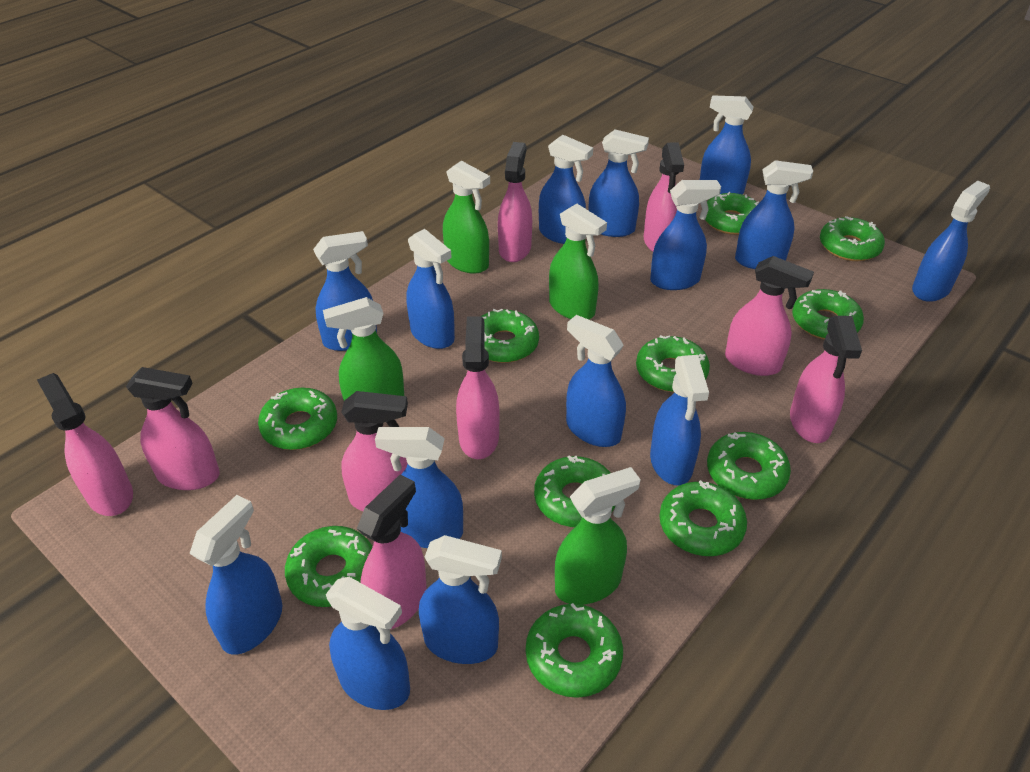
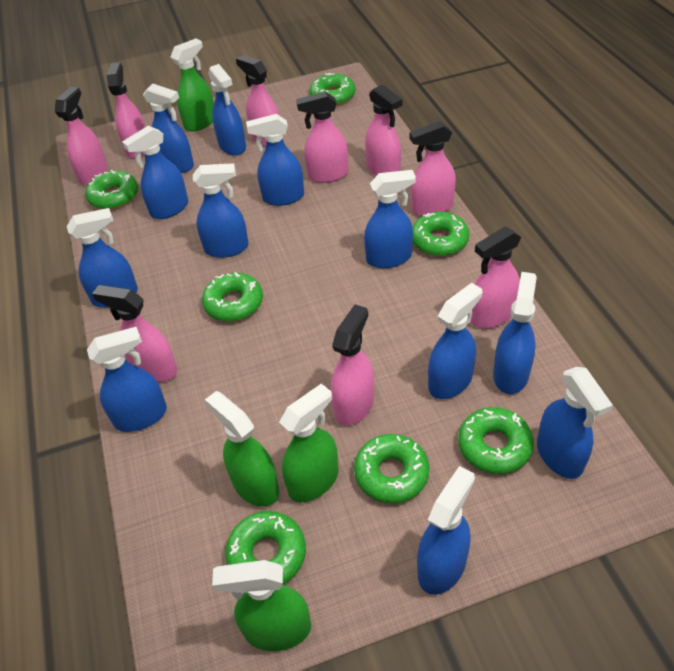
blue spray bottle: 14 -> 12
green donut: 11 -> 7

